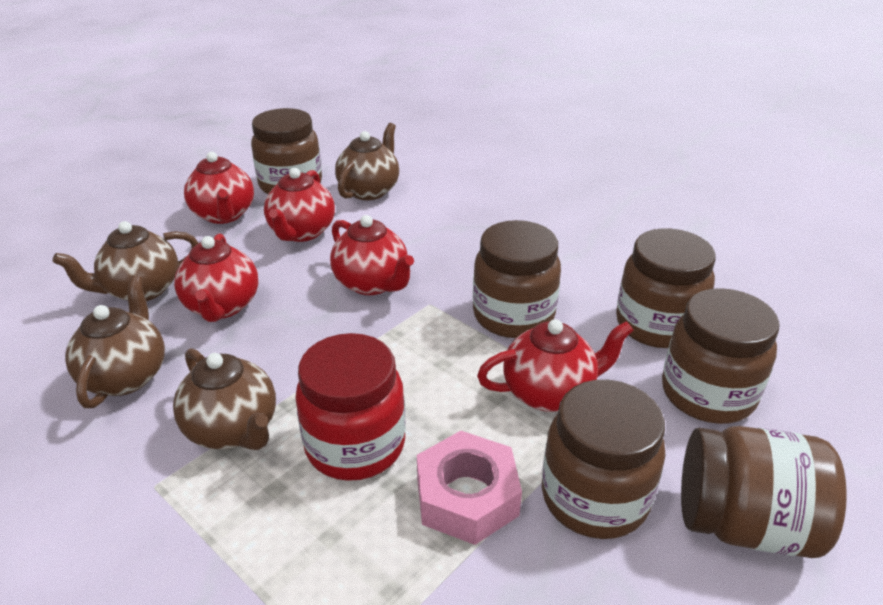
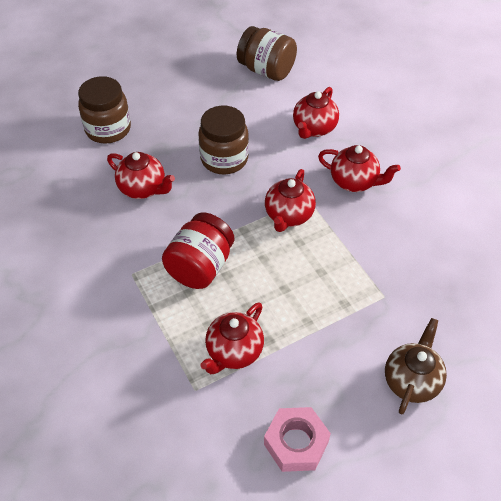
brown jar: 6 -> 3
brown teapot: 4 -> 1

